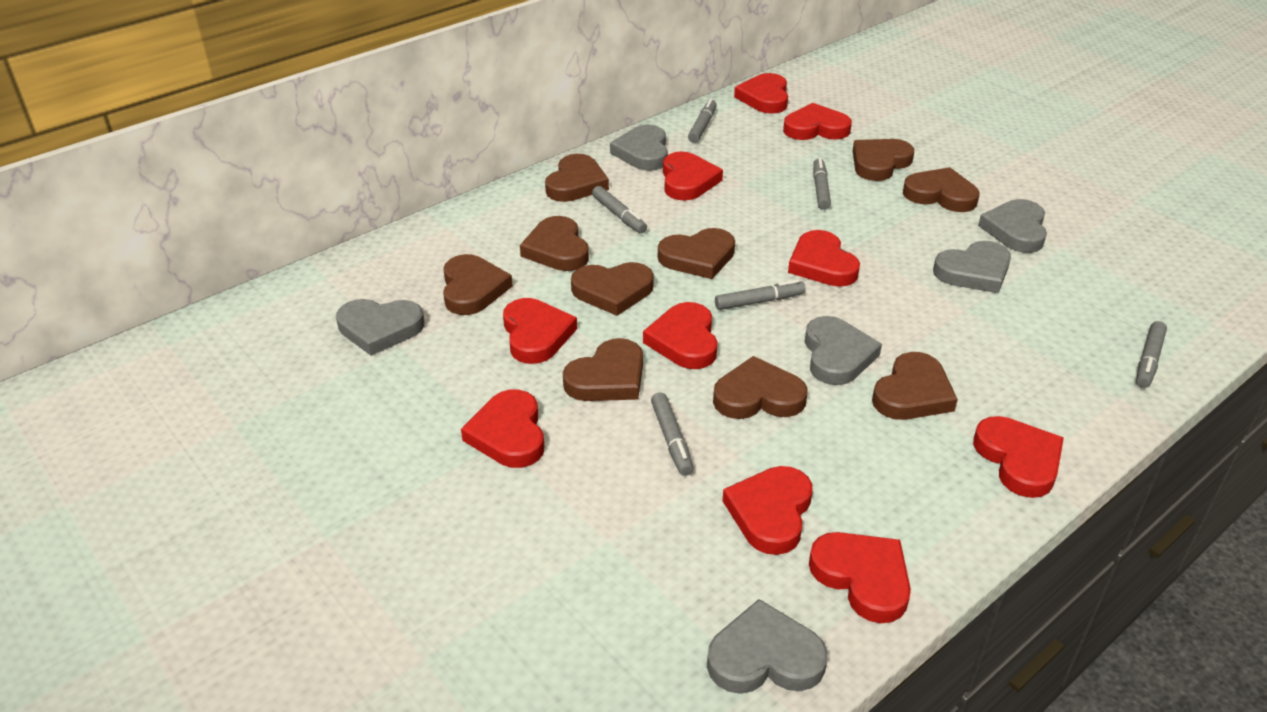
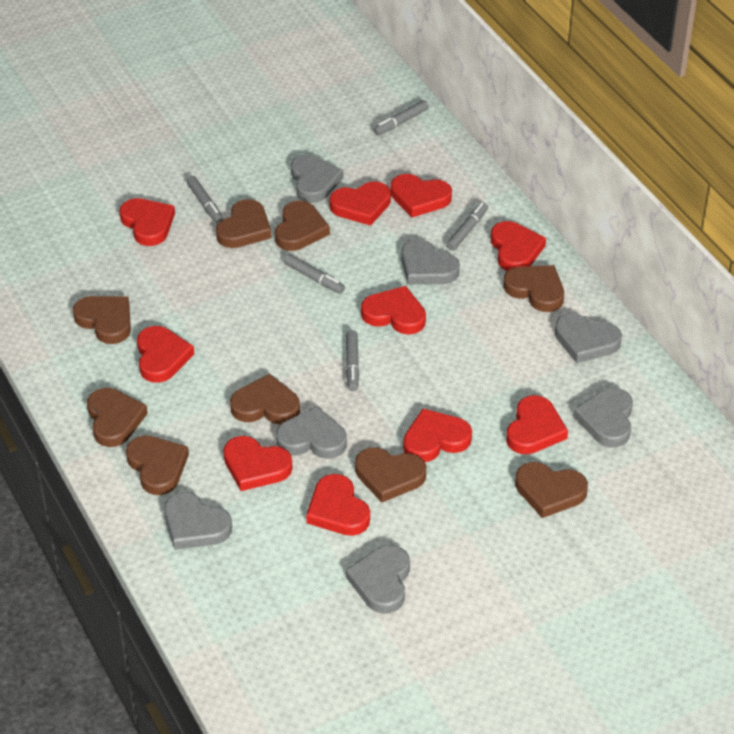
brown heart: 10 -> 9
grey heart: 6 -> 7
grey marker: 6 -> 5

